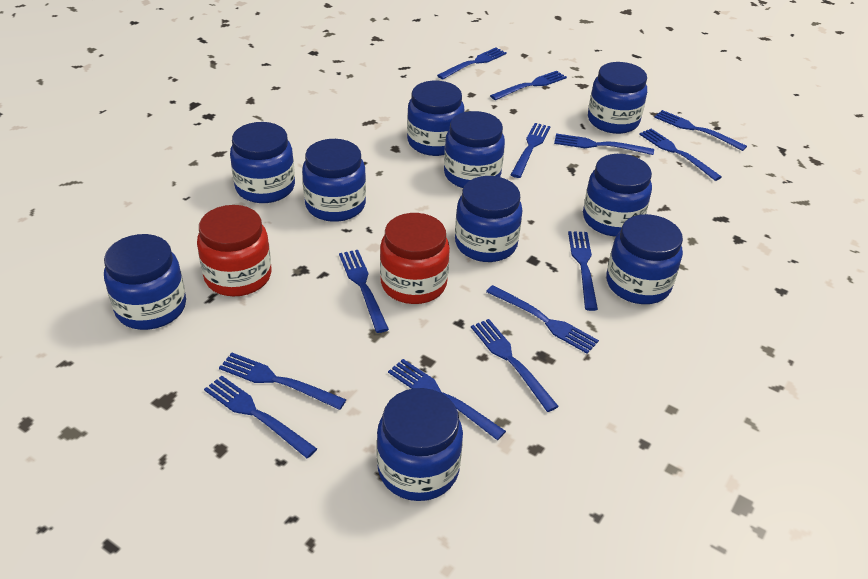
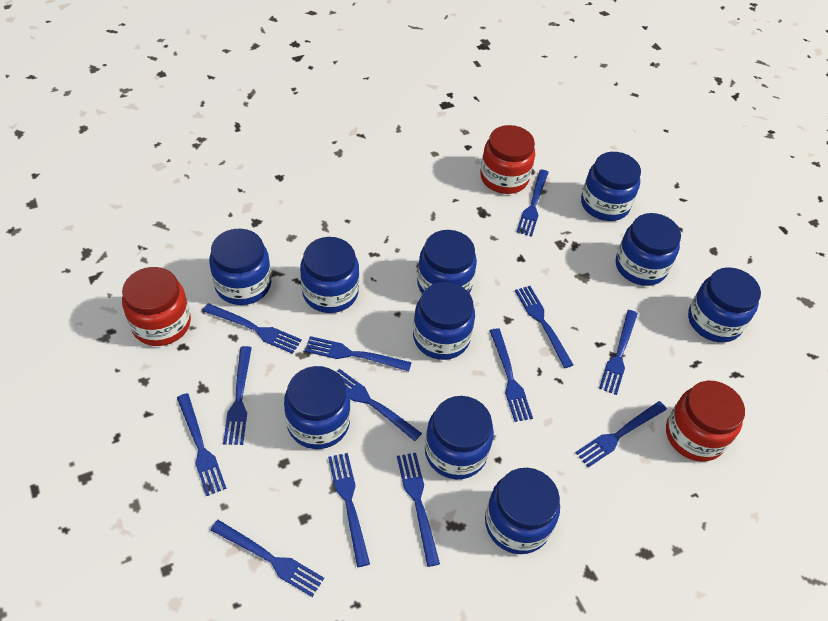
red jar: 2 -> 3

